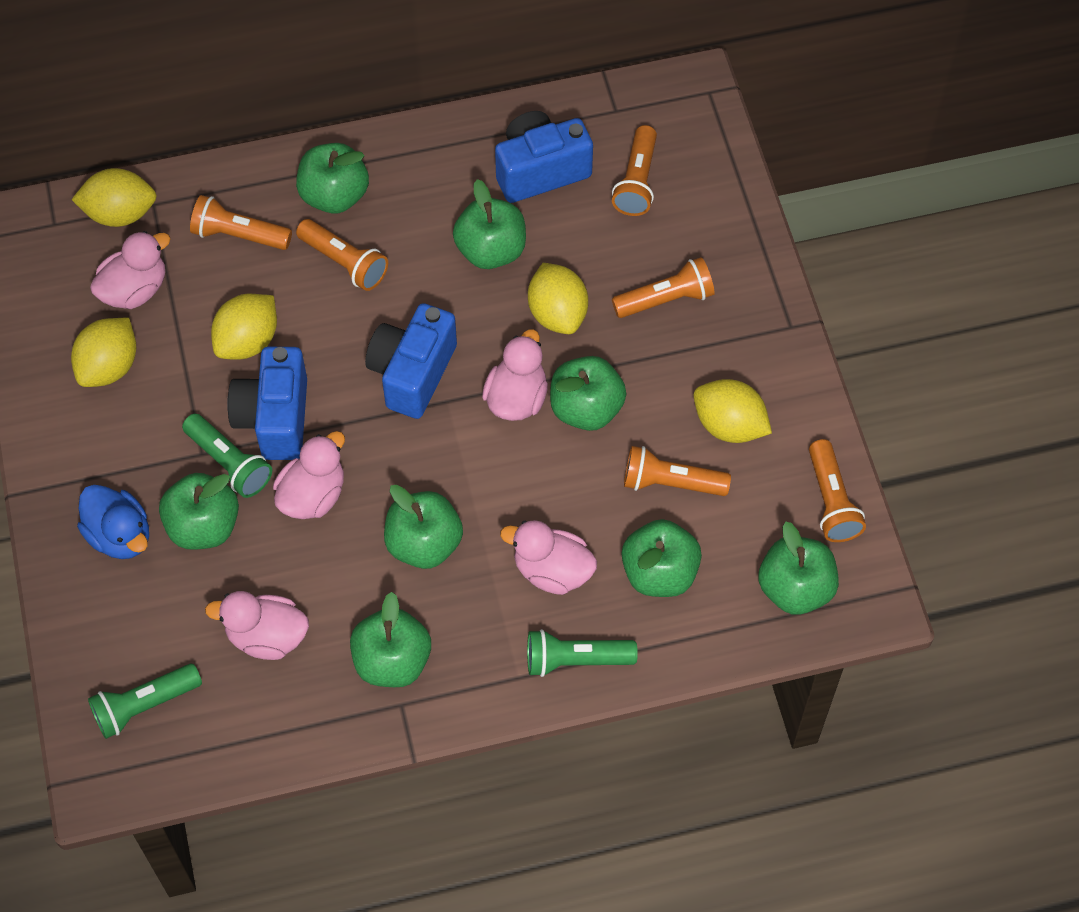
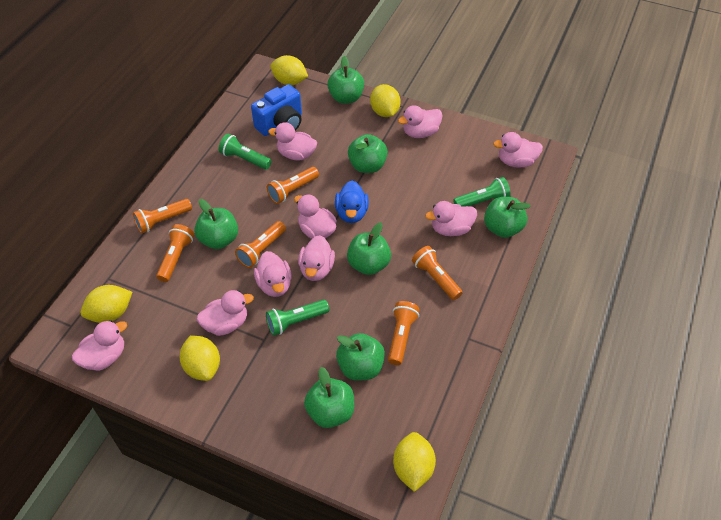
blue camera: 3 -> 1
green apple: 8 -> 7
pink duck: 5 -> 9

